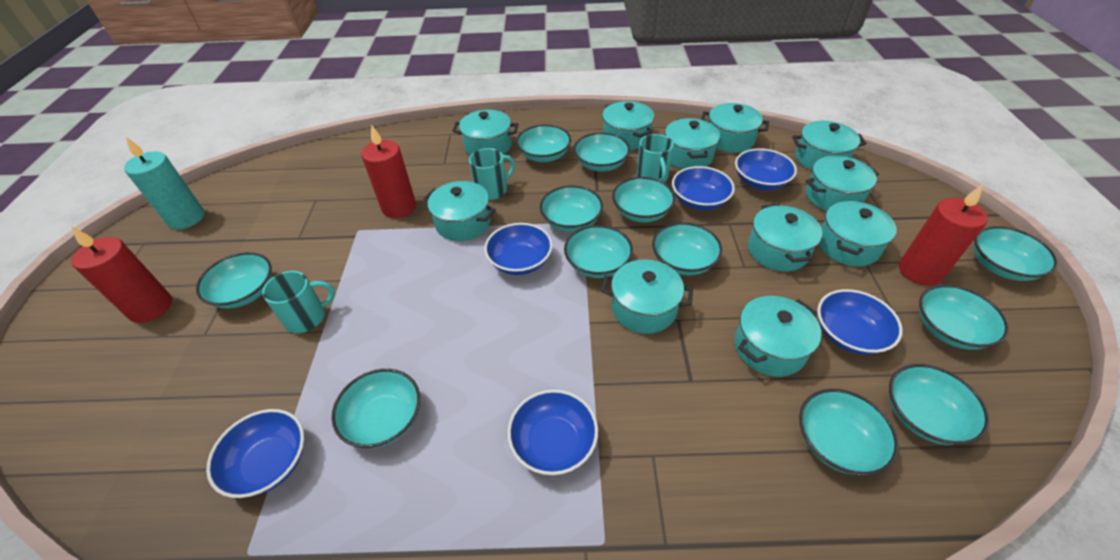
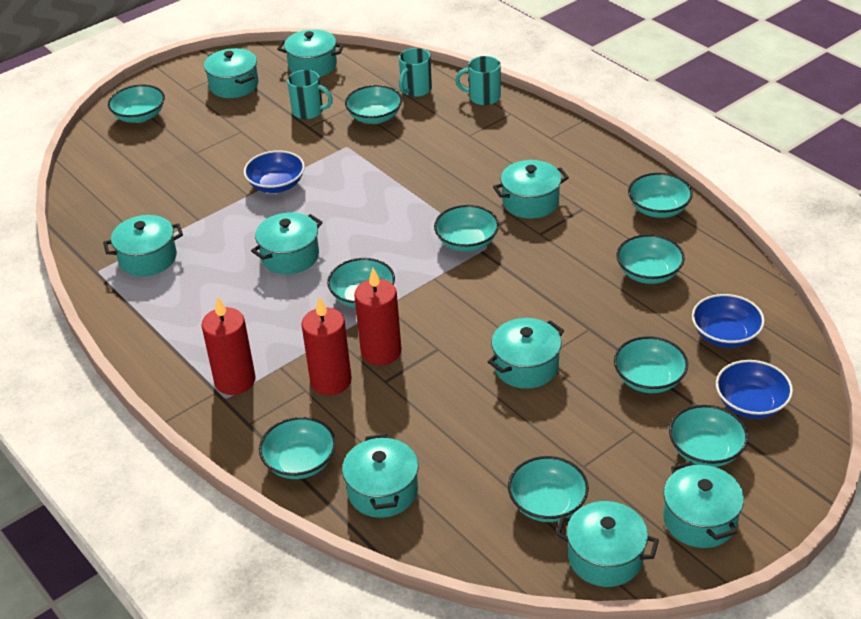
blue bowl: 6 -> 3
turquoise bowl: 12 -> 10
turquoise candle: 1 -> 0
turquoise pot: 11 -> 9

